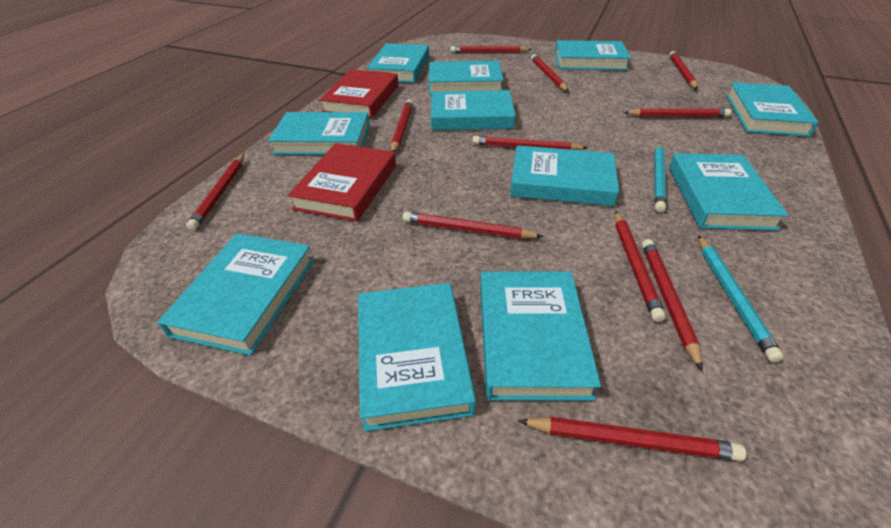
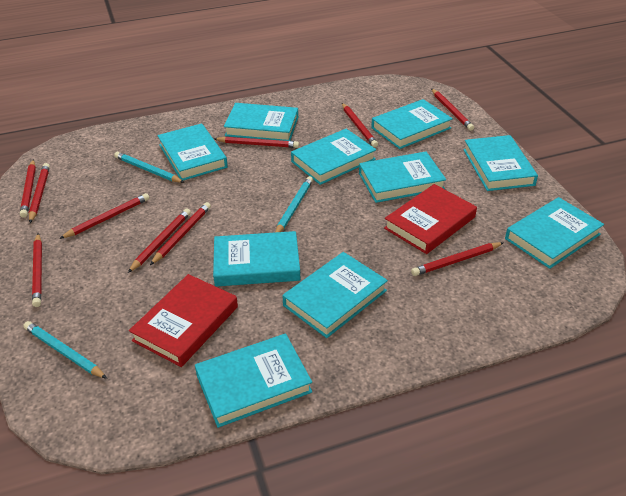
red pencil: 11 -> 10
turquoise book: 11 -> 10
turquoise pencil: 2 -> 3

